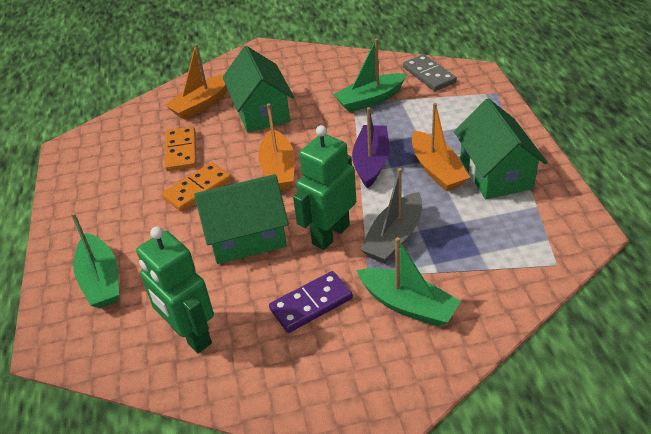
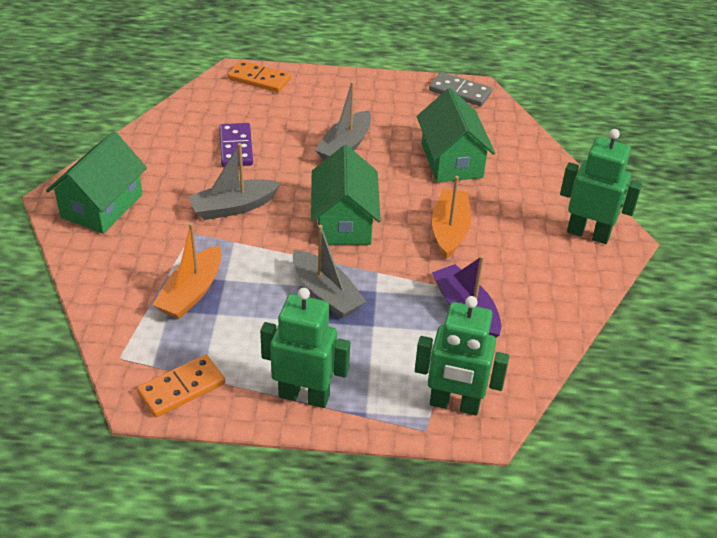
green boat: 3 -> 0
green robot: 2 -> 3
grey boat: 1 -> 3
orange boat: 3 -> 2

